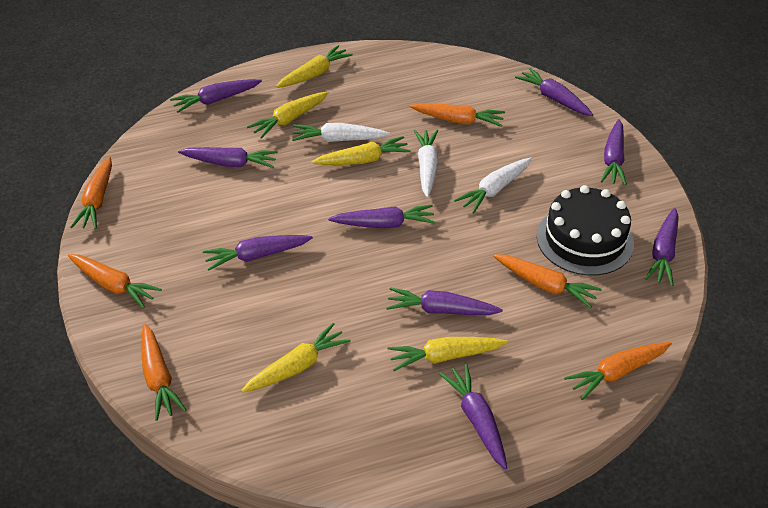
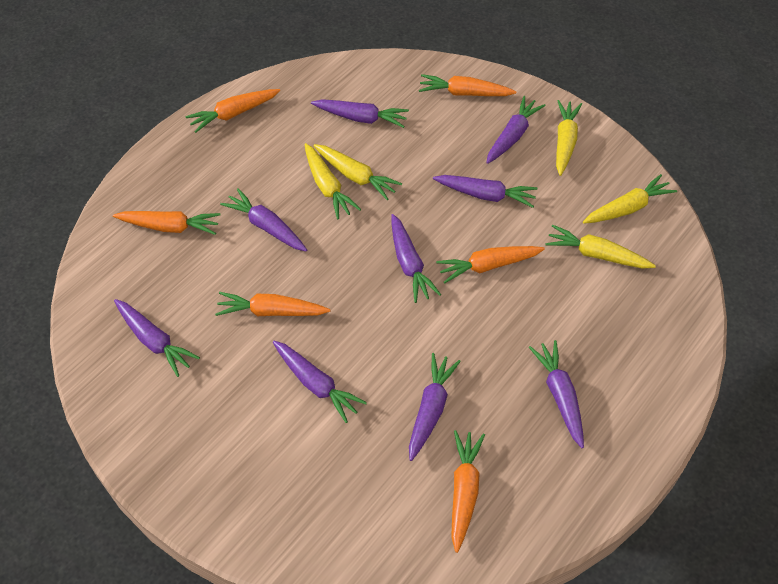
black cake: 1 -> 0
white carrot: 3 -> 0

